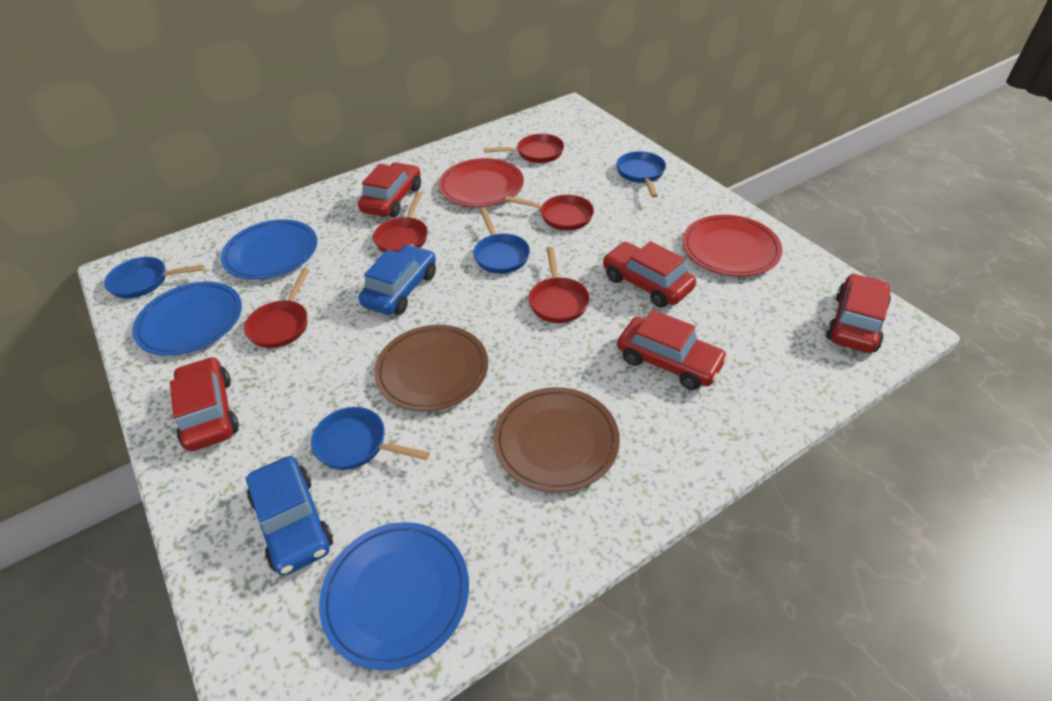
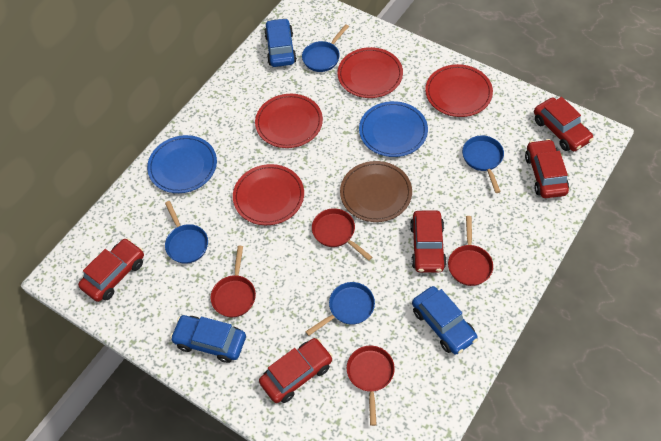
blue car: 2 -> 3
blue plate: 3 -> 2
brown plate: 2 -> 1
red pan: 5 -> 4
red plate: 2 -> 4

